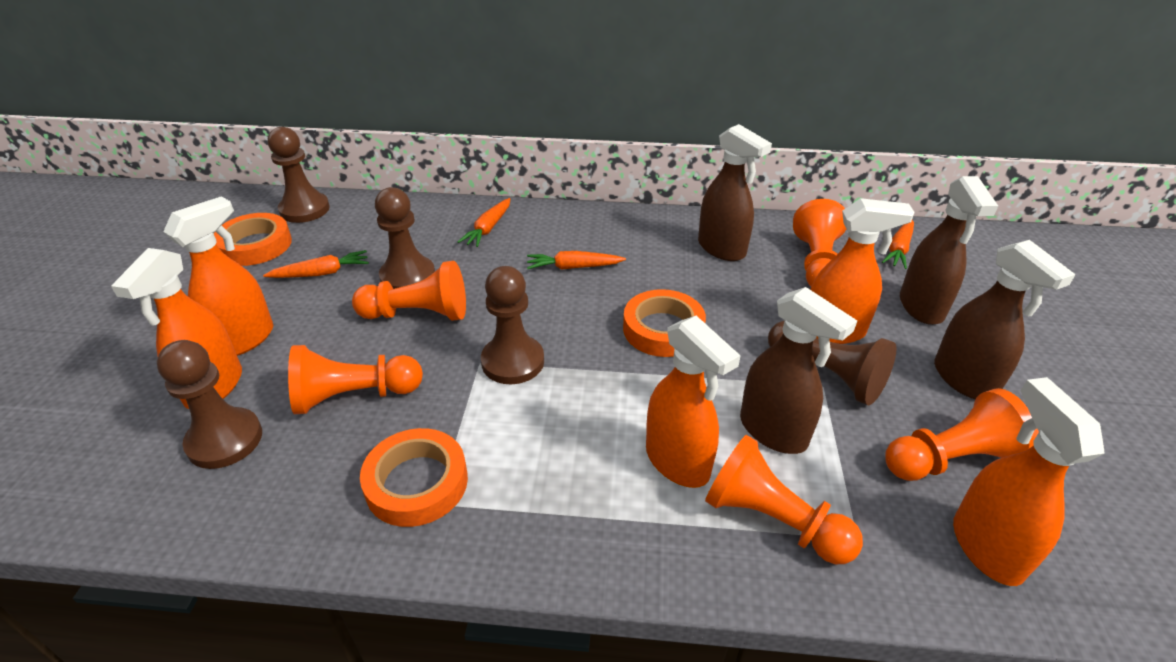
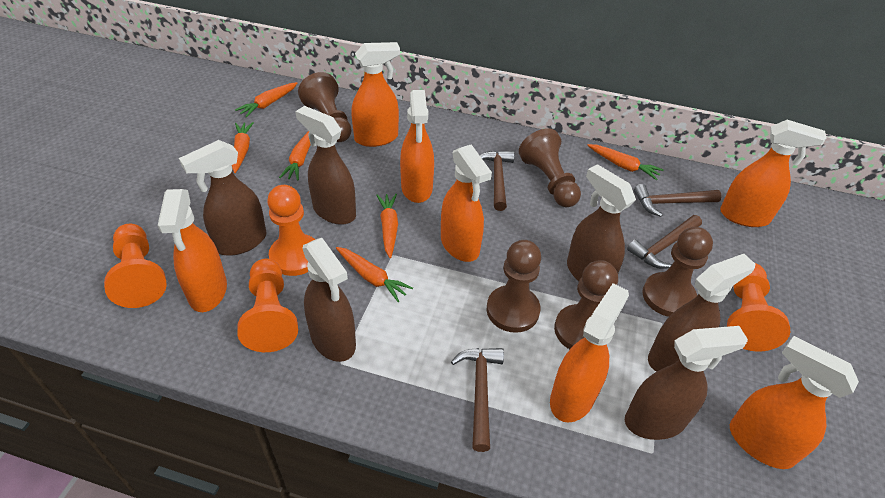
brown hammer: 0 -> 4
brown spray bottle: 4 -> 6
orange carrot: 4 -> 6
orange pawn: 5 -> 4
orange spray bottle: 5 -> 7
orange tape: 3 -> 0

